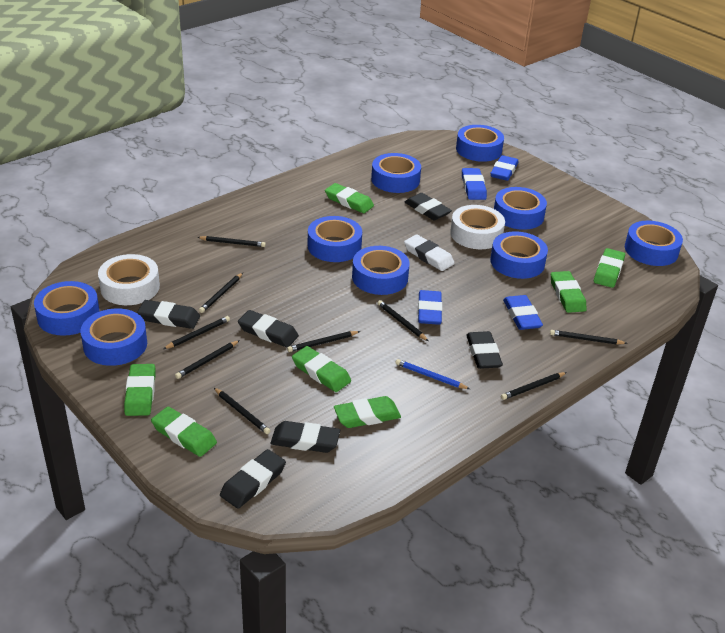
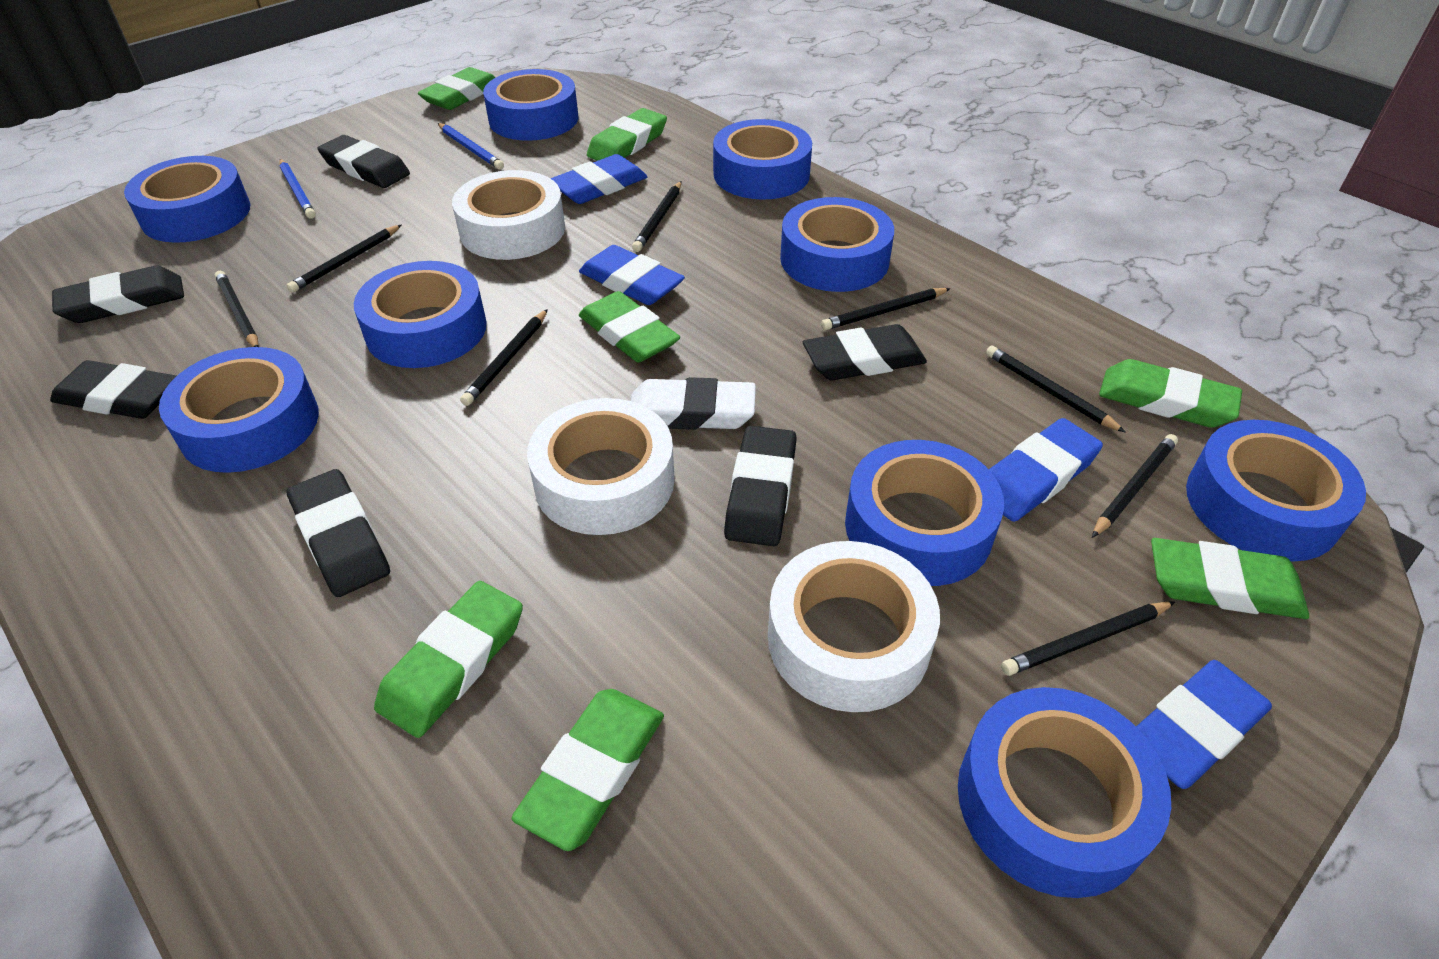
black pencil: 9 -> 8
blue pencil: 1 -> 2
white tape: 2 -> 3

